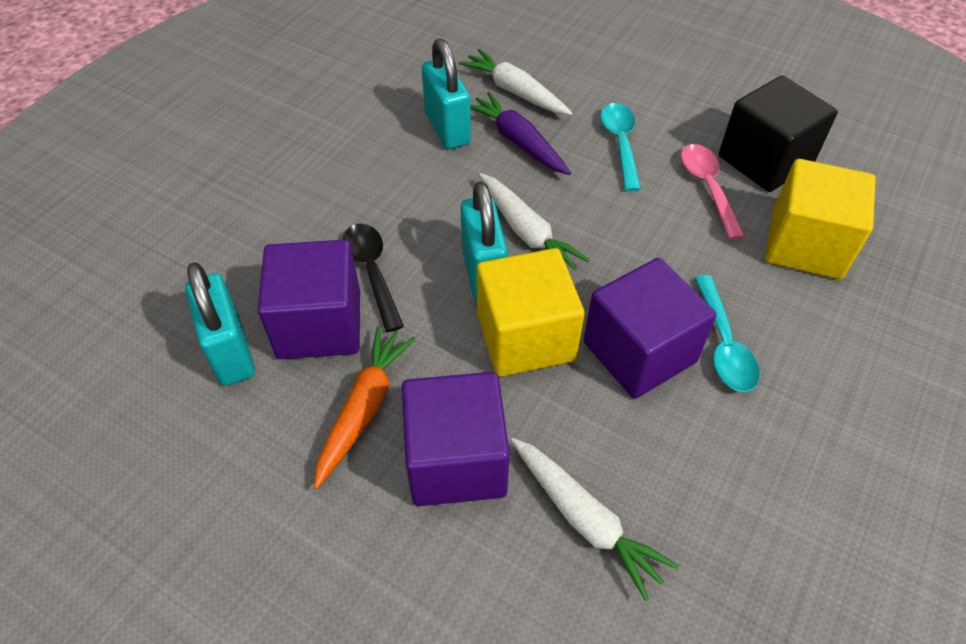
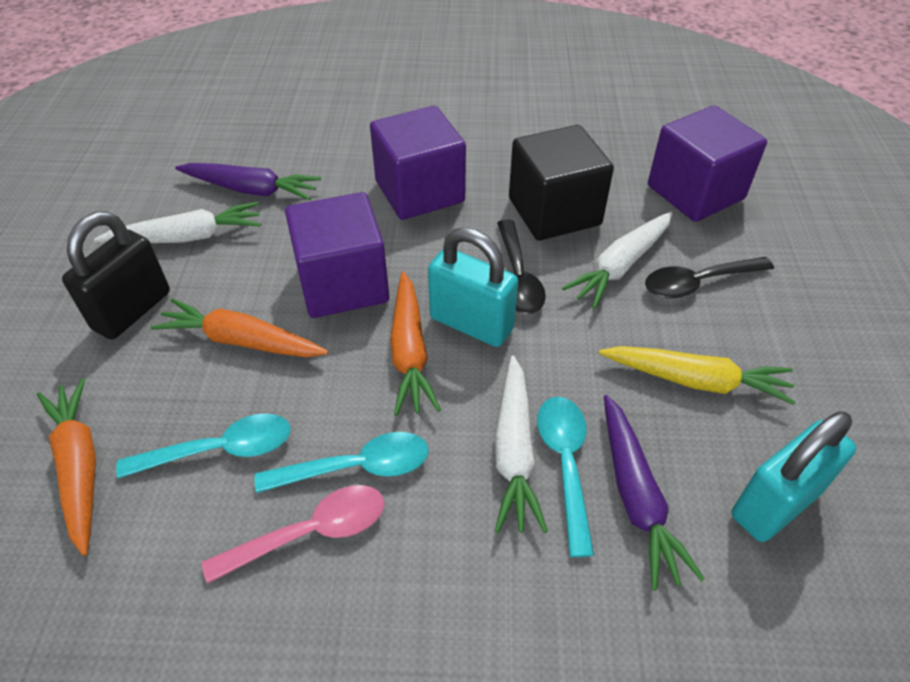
black padlock: 0 -> 1
black spoon: 1 -> 2
orange carrot: 1 -> 3
purple carrot: 1 -> 2
turquoise padlock: 3 -> 2
turquoise spoon: 2 -> 3
yellow carrot: 0 -> 1
yellow cube: 2 -> 0

